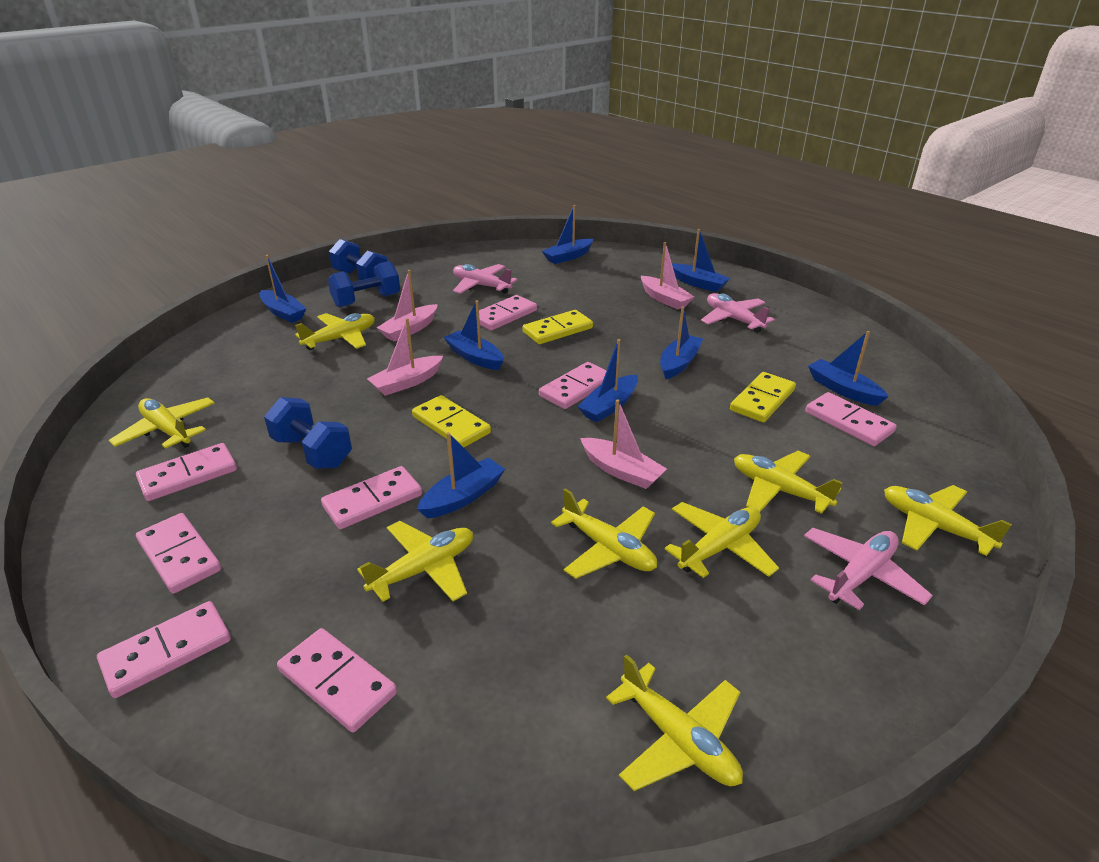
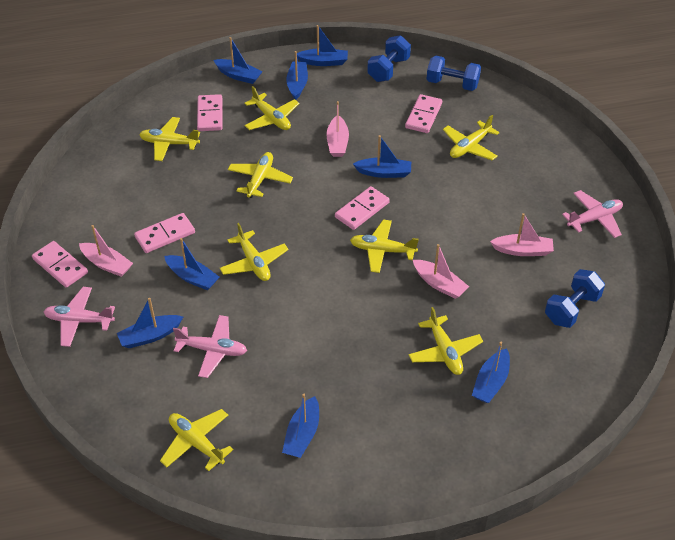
pink domino: 8 -> 5
yellow domino: 3 -> 0

